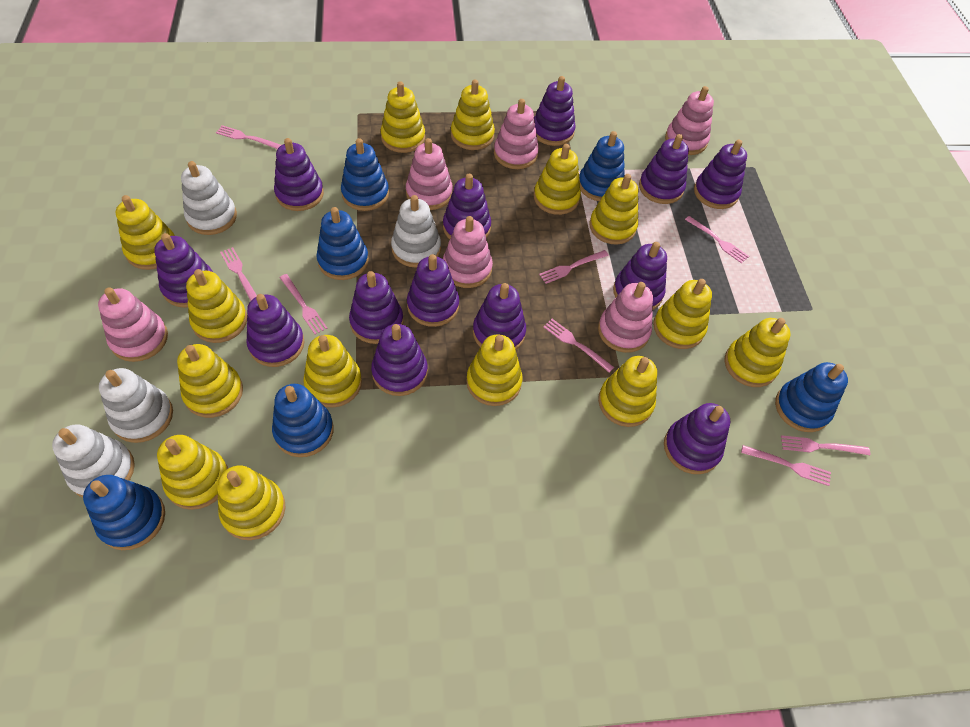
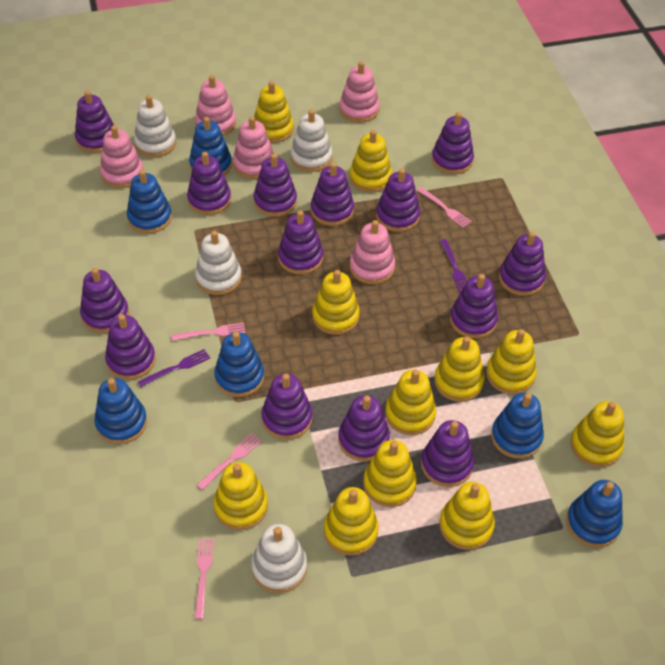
pink fork: 8 -> 4
pink stacking toy: 6 -> 5
purple fork: 0 -> 2
purple stacking toy: 13 -> 14
yellow stacking toy: 14 -> 11

